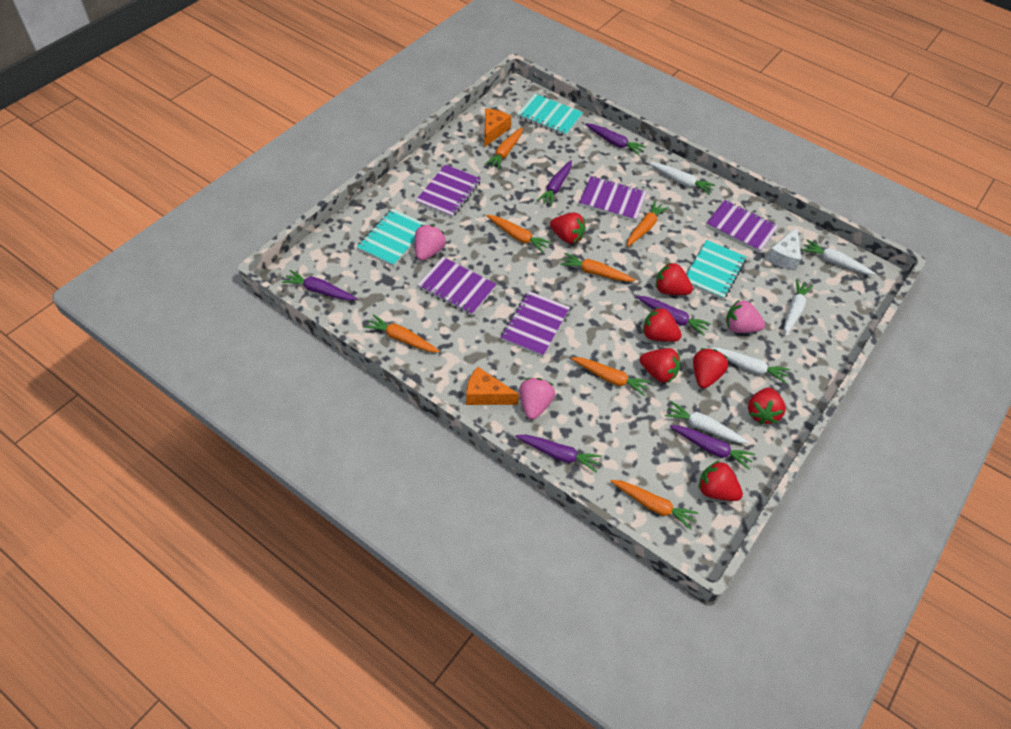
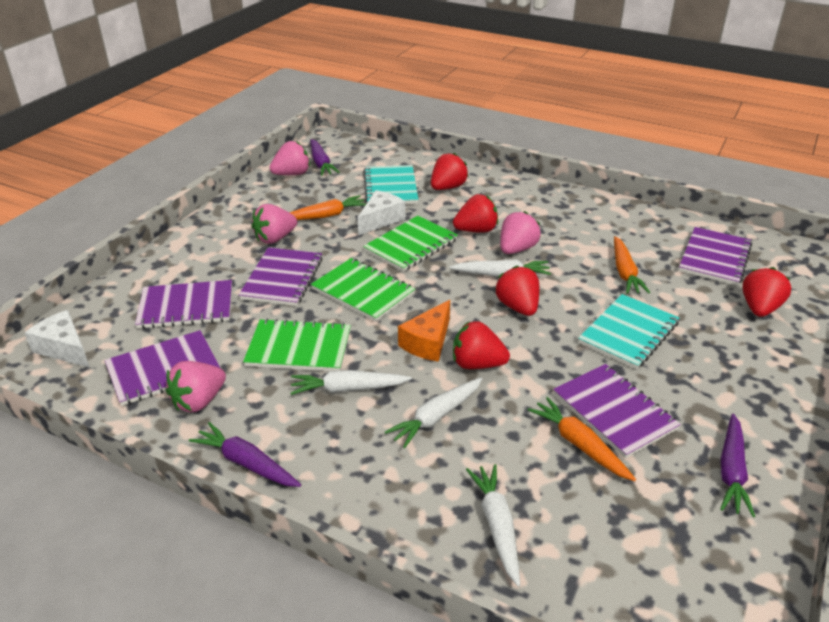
green notebook: 0 -> 3
orange carrot: 7 -> 3
orange cheese: 2 -> 1
pink strawberry: 3 -> 4
purple carrot: 6 -> 3
red strawberry: 7 -> 5
turquoise notebook: 3 -> 2
white carrot: 5 -> 4
white cheese: 1 -> 2

